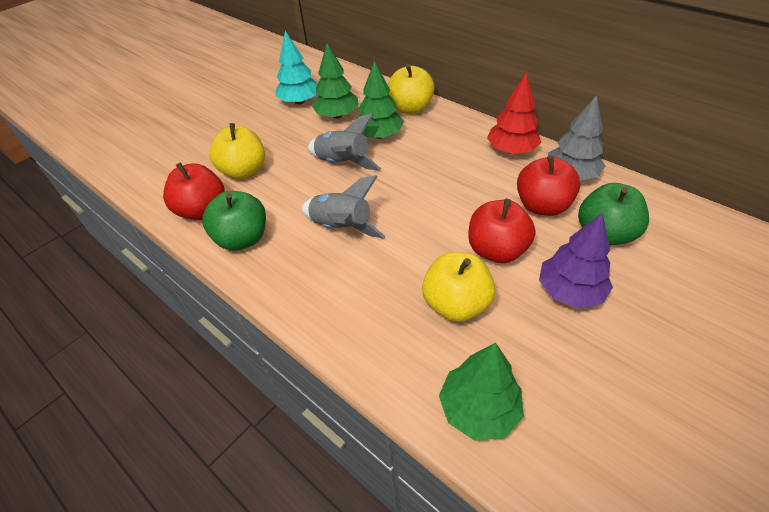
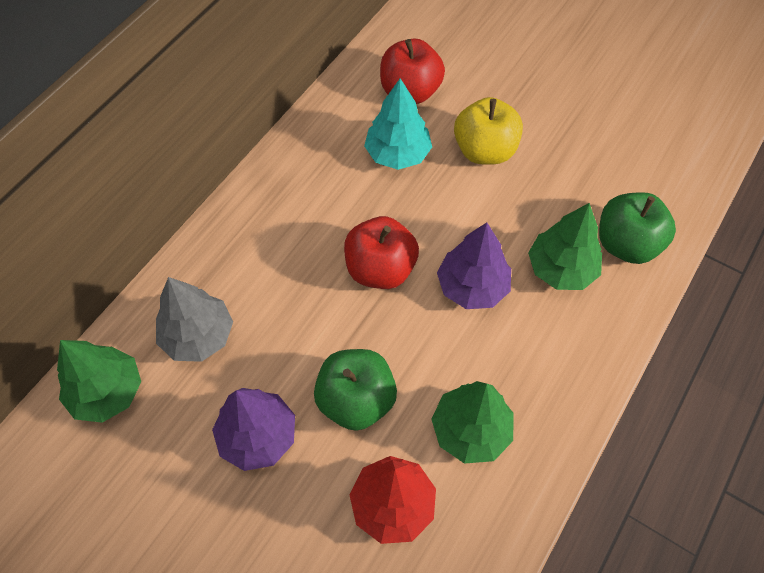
grey rocket: 2 -> 0
purple tree: 1 -> 2
red apple: 3 -> 2
yellow apple: 3 -> 1

